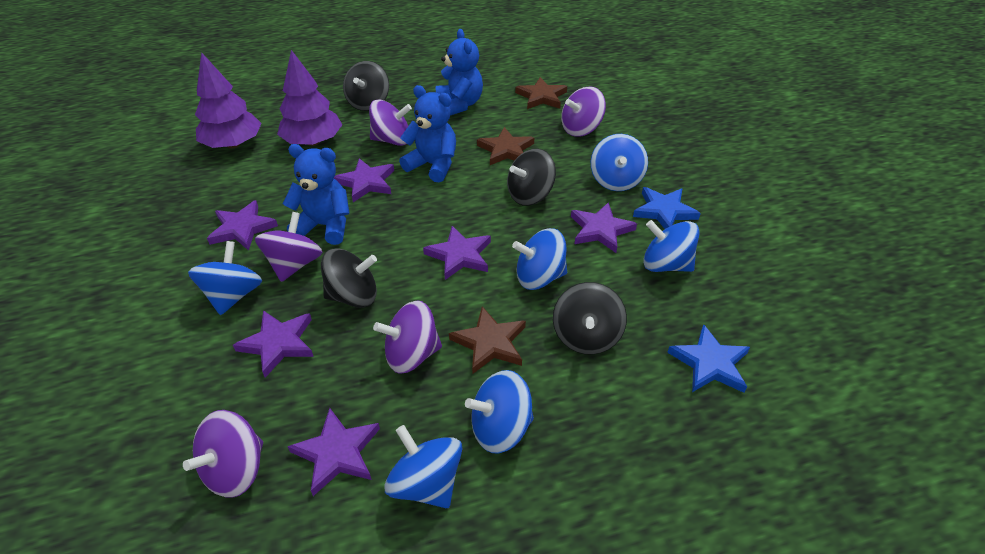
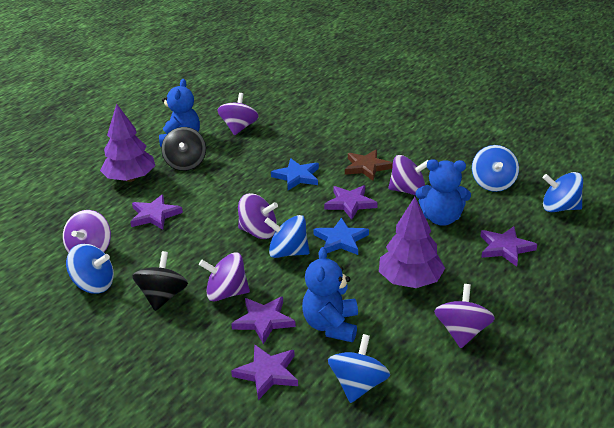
black spinning top: 4 -> 2
blue spinning top: 6 -> 5
brown star: 3 -> 1
purple spinning top: 5 -> 6
purple star: 6 -> 5

